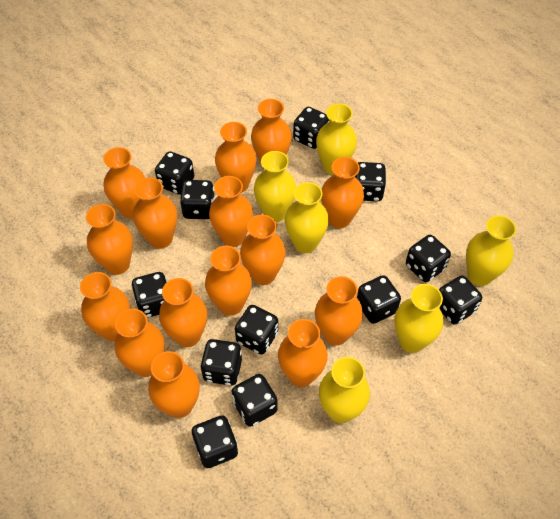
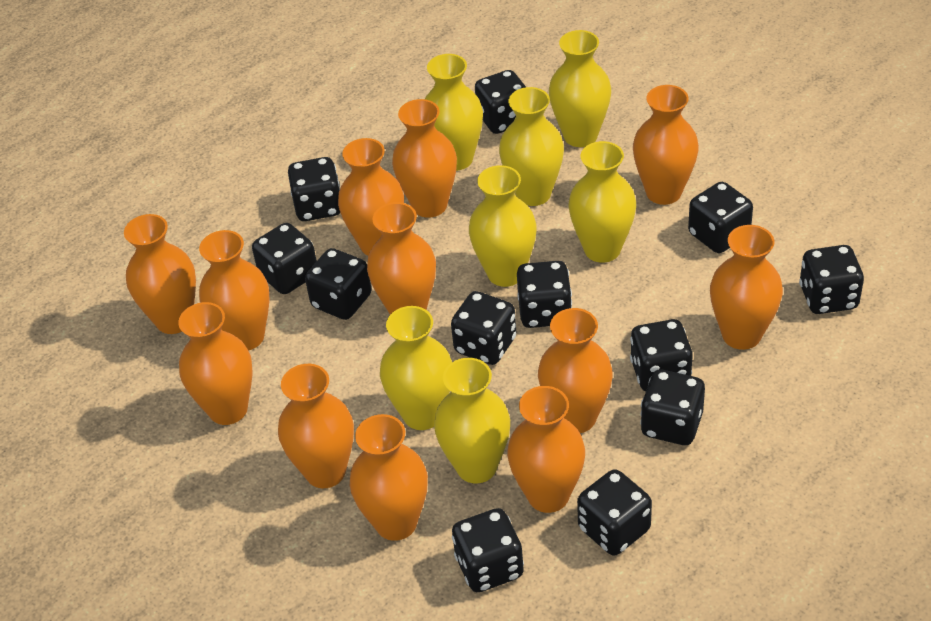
orange vase: 15 -> 12
yellow vase: 6 -> 7

